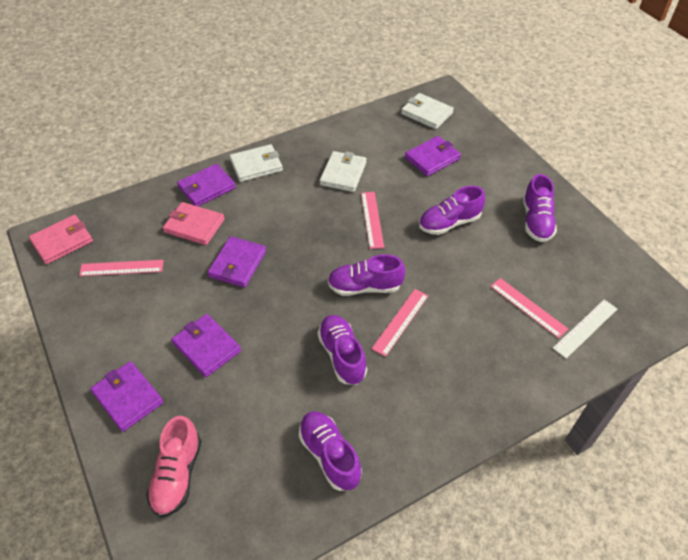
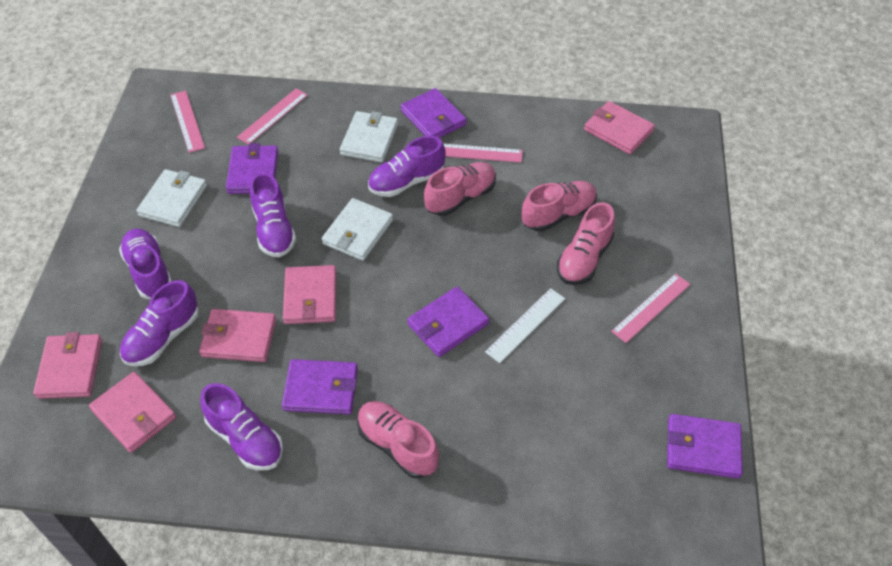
pink shoe: 1 -> 4
pink wallet: 2 -> 5

